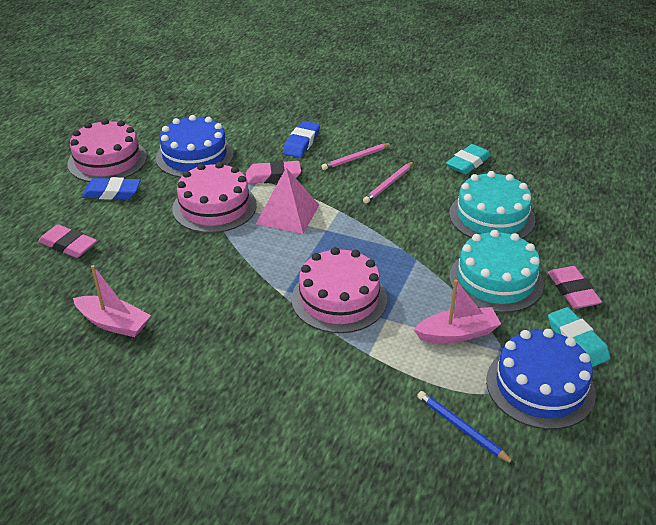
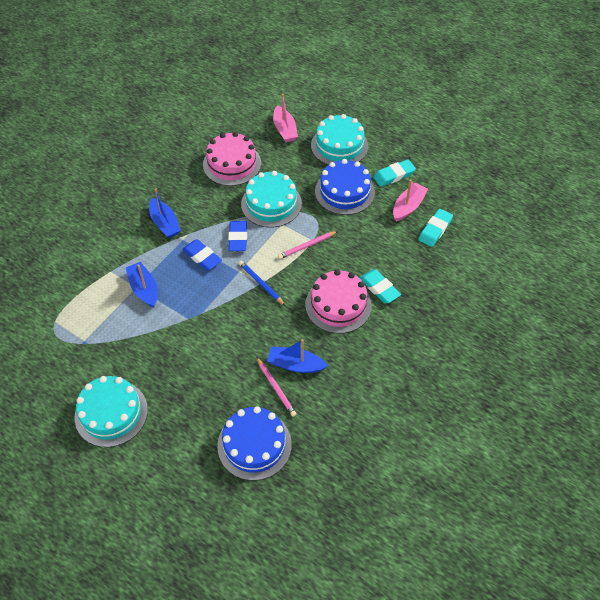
blue boat: 0 -> 3
pink cake: 3 -> 2
pink eraser: 3 -> 0
pink pyramid: 1 -> 0
turquoise cake: 2 -> 3
turquoise eraser: 2 -> 3

